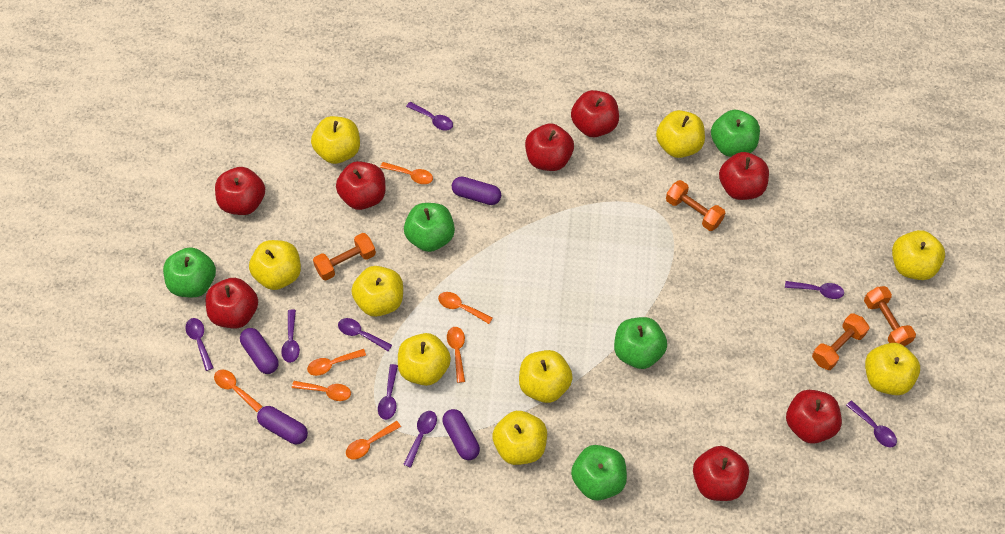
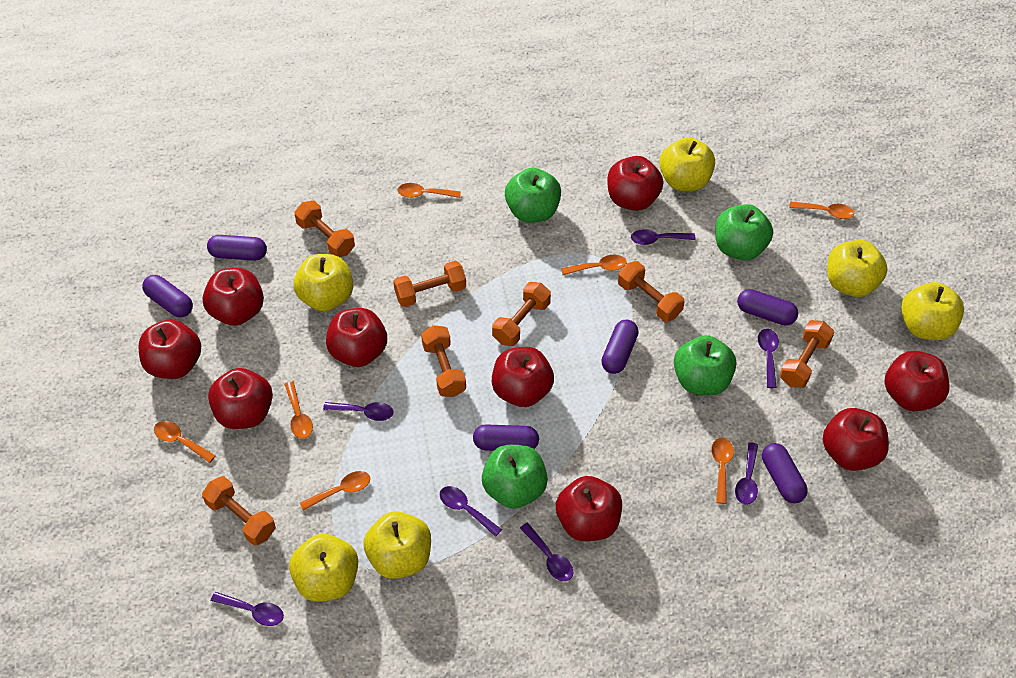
green apple: 5 -> 4
orange dumbbell: 4 -> 7
purple capsule: 4 -> 6
purple spoon: 8 -> 7
red apple: 8 -> 9
yellow apple: 9 -> 6

